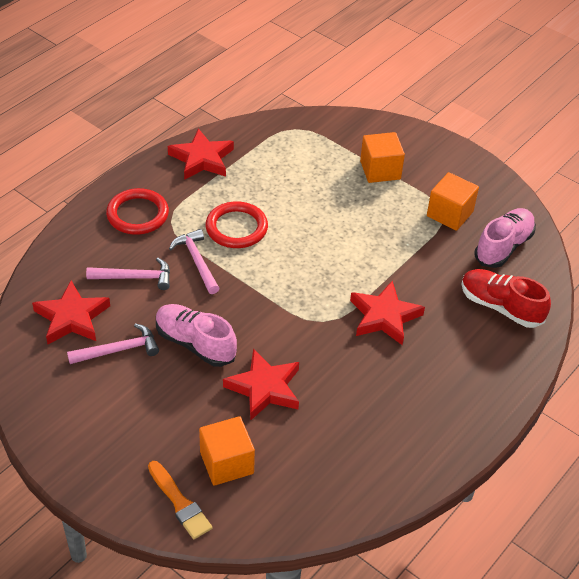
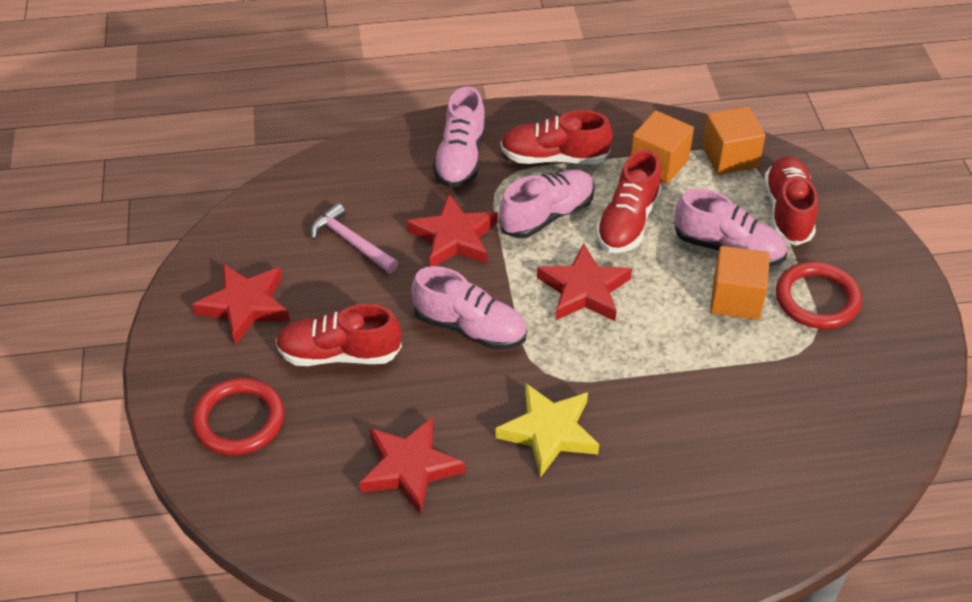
orange brush: 1 -> 0
pink hammer: 3 -> 1
pink shoe: 2 -> 4
red shoe: 1 -> 4
yellow star: 0 -> 1

